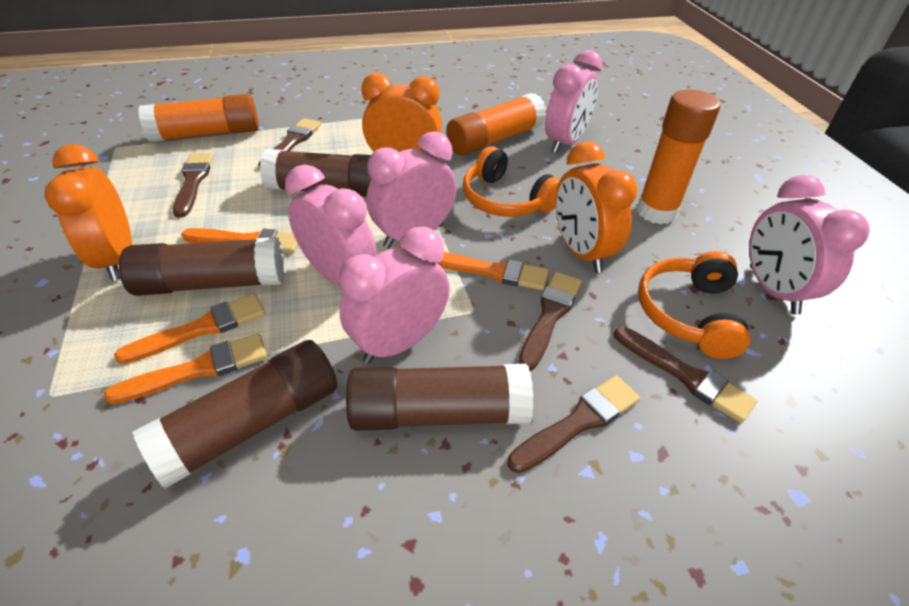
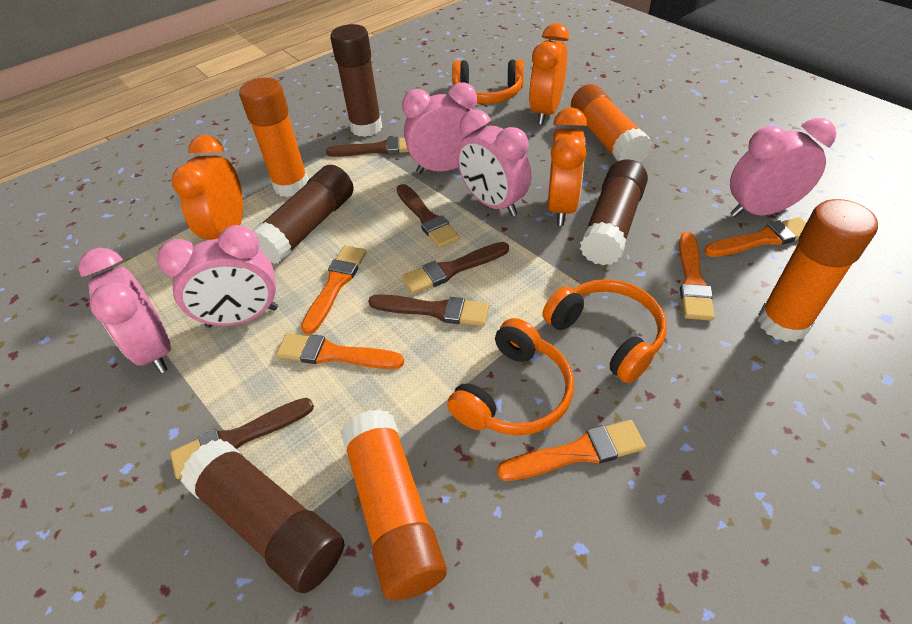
orange brush: 4 -> 5
orange glue stick: 3 -> 4
orange headphones: 2 -> 3

